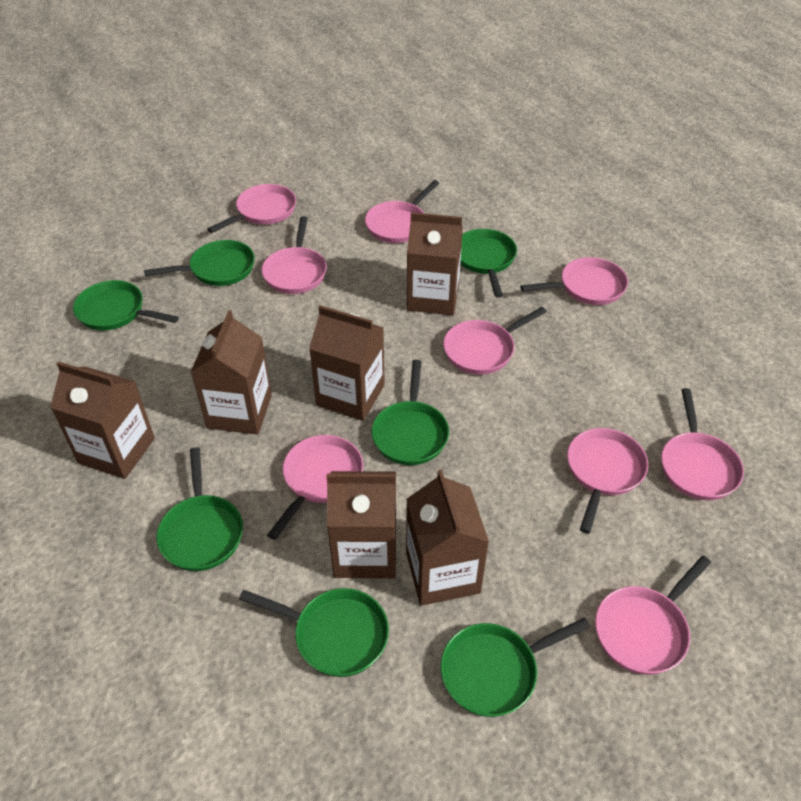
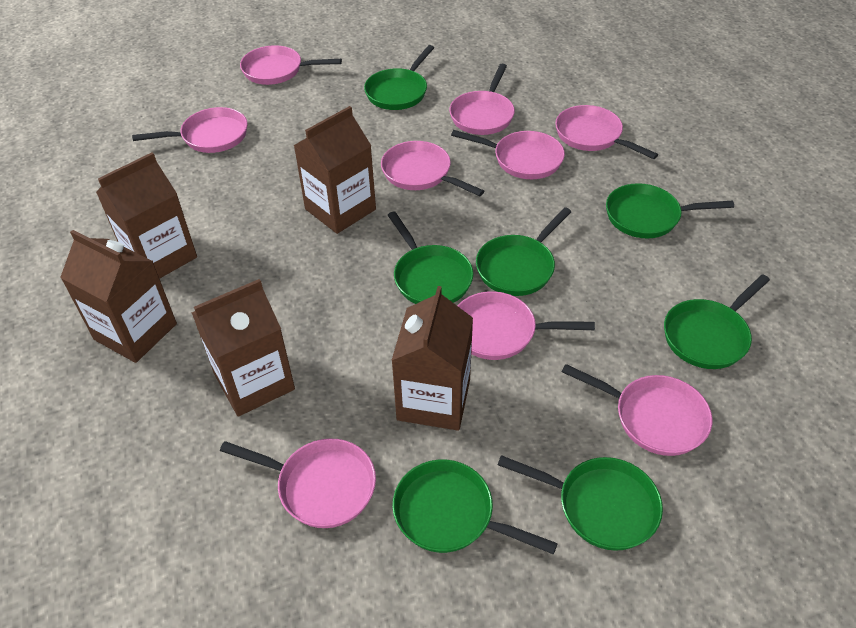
brown carton: 6 -> 5

